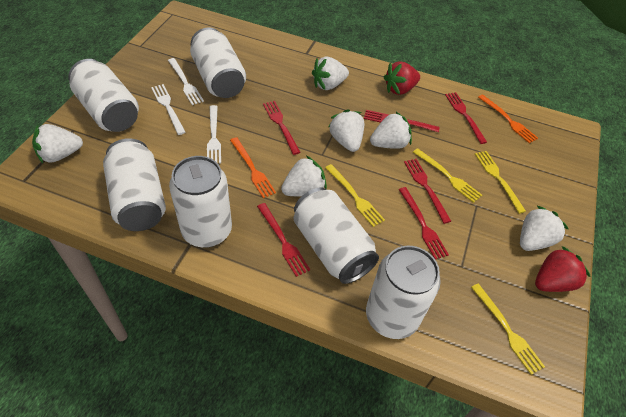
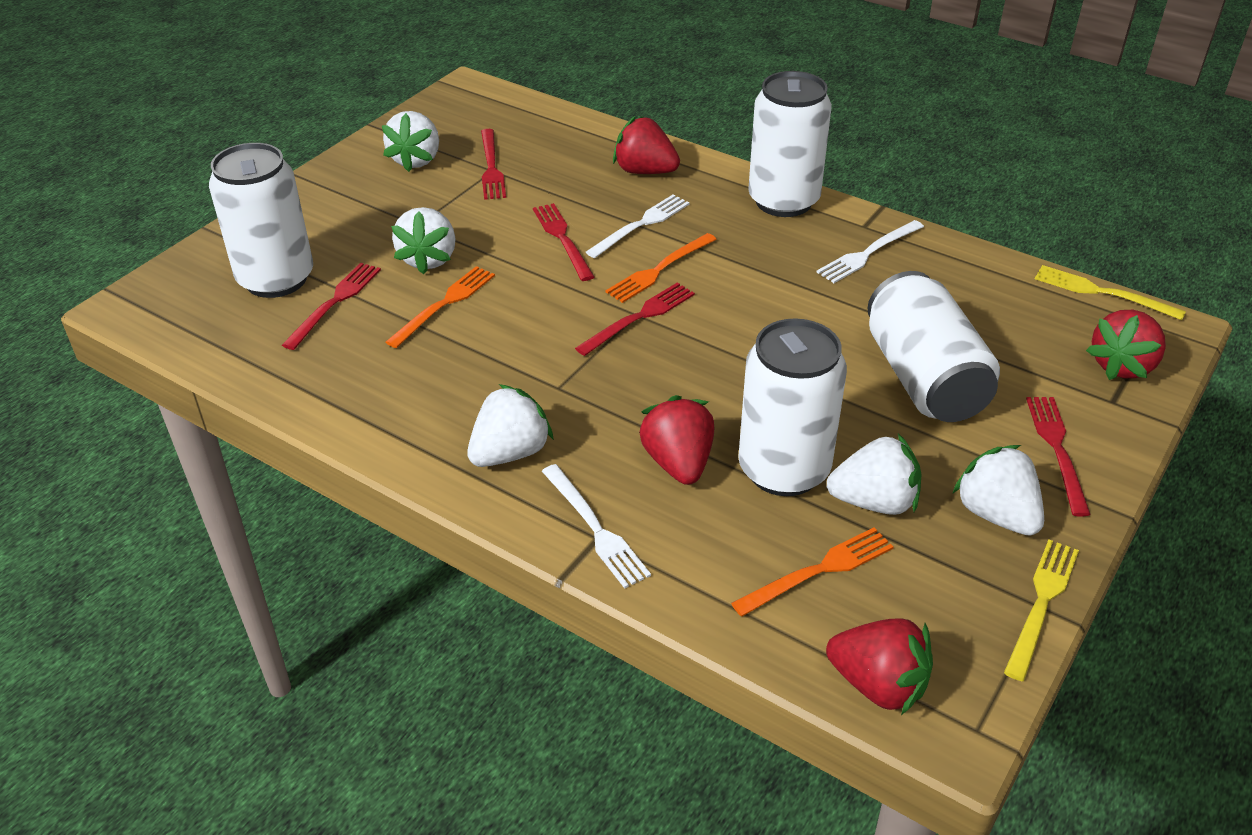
orange fork: 2 -> 3
red fork: 6 -> 5
red strawberry: 2 -> 4
white can: 6 -> 4
white strawberry: 6 -> 5
yellow fork: 4 -> 2

